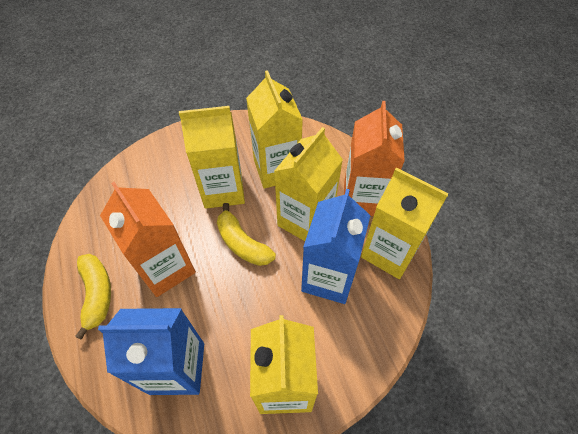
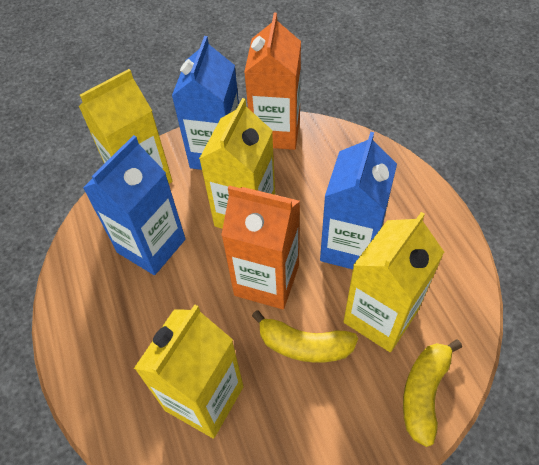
blue carton: 2 -> 3
yellow carton: 5 -> 4

